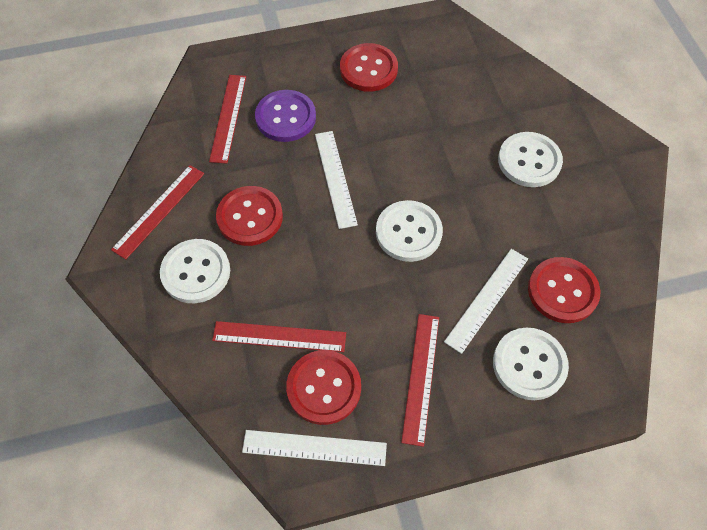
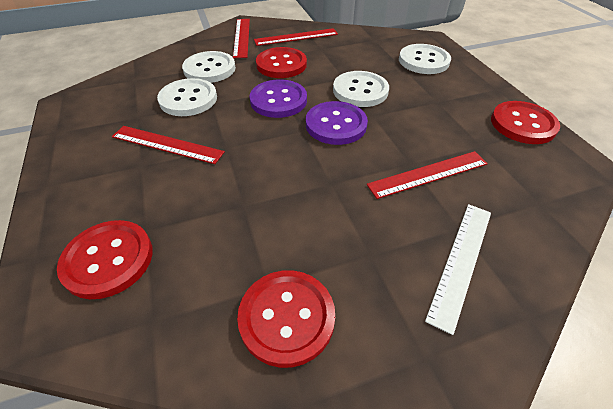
purple button: 1 -> 2
white ruler: 3 -> 1

